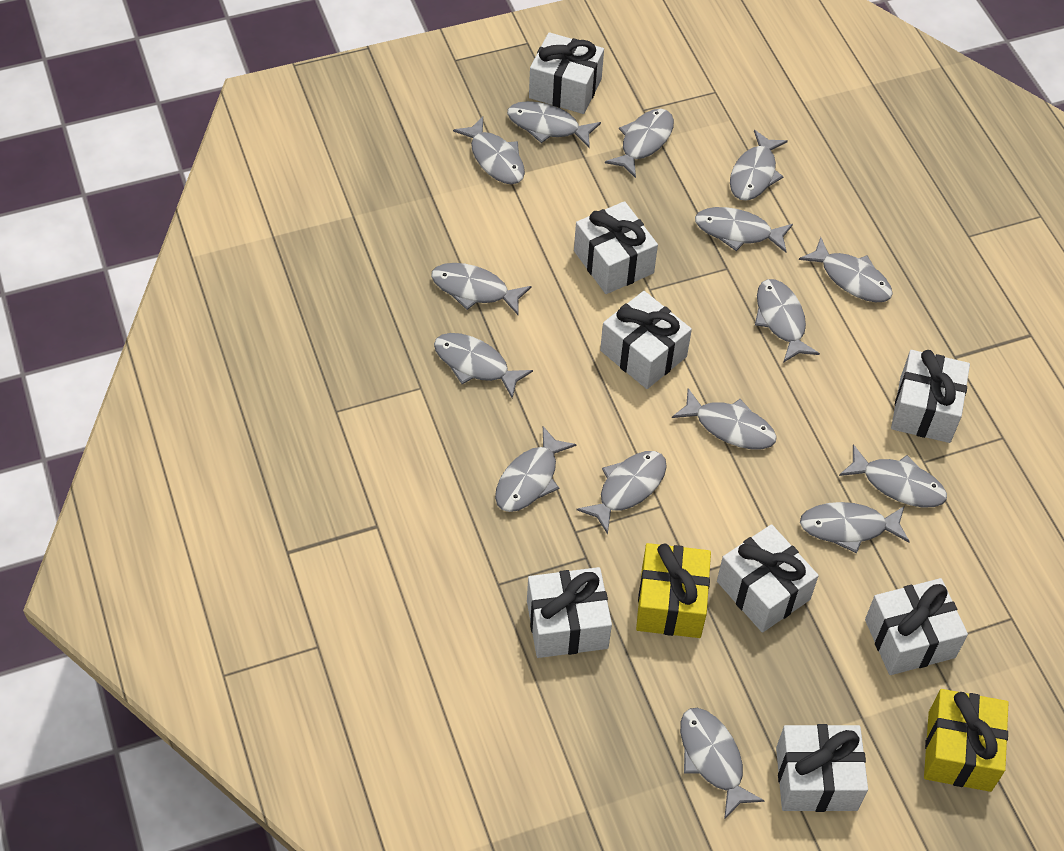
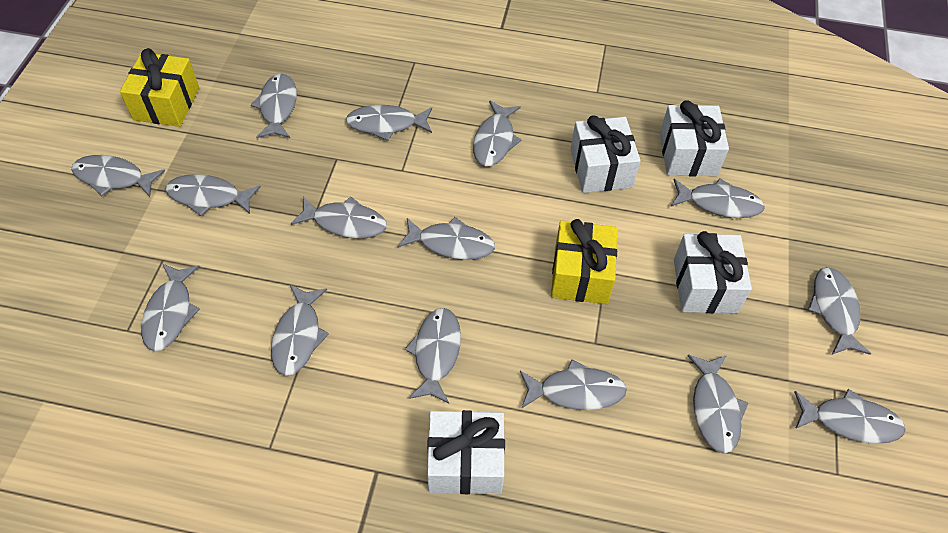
white gift: 8 -> 4

